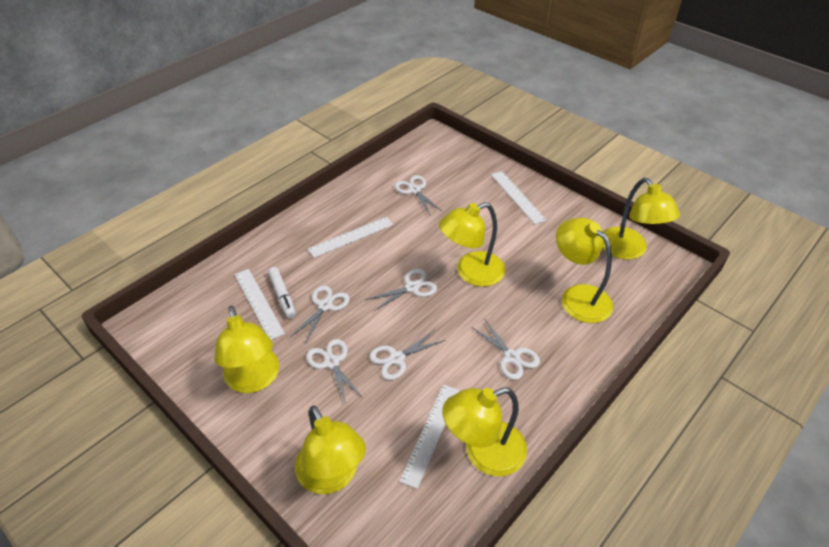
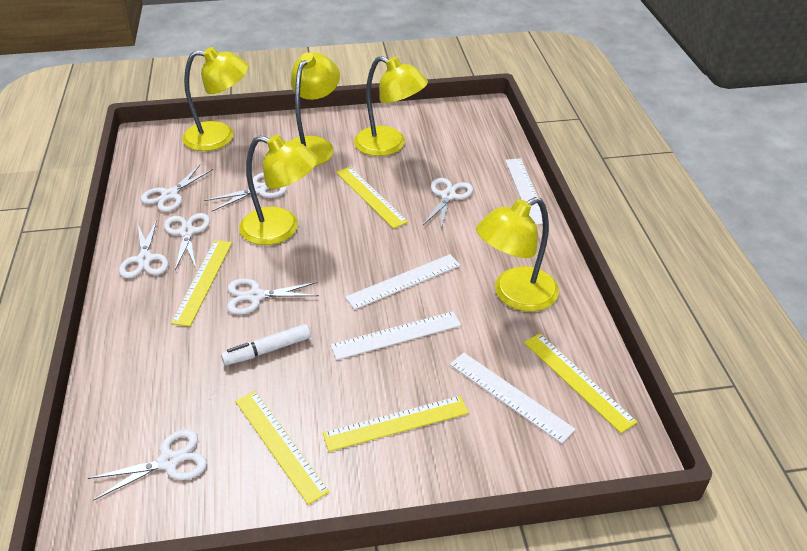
white scissors: 6 -> 7
yellow lamp: 6 -> 5
yellow ruler: 0 -> 5

